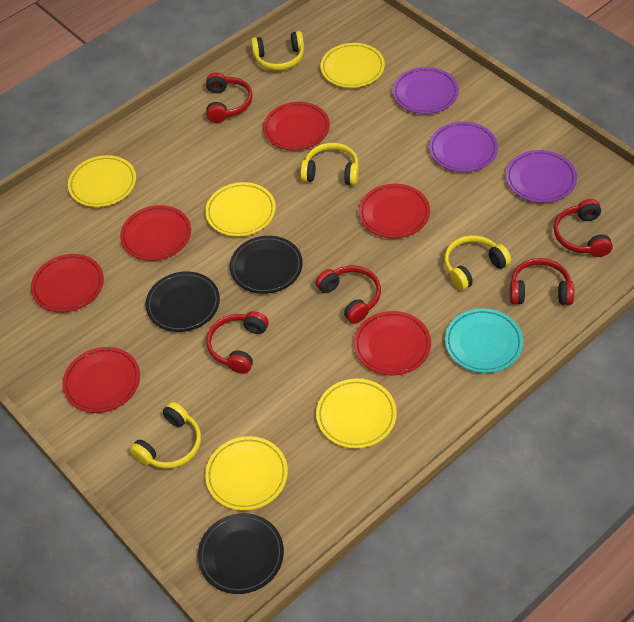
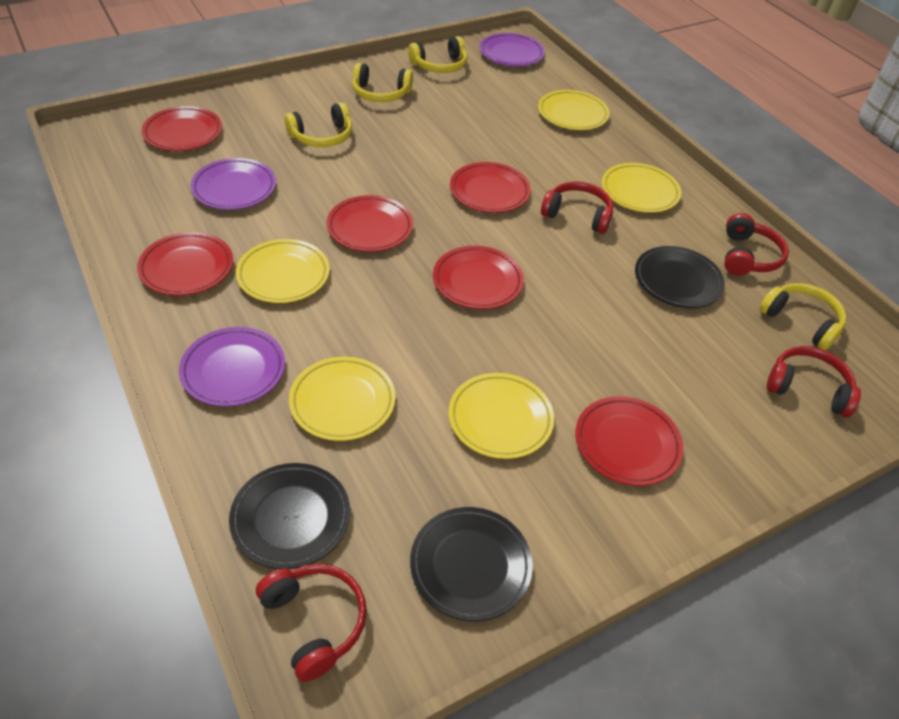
red headphones: 5 -> 4
turquoise plate: 1 -> 0

